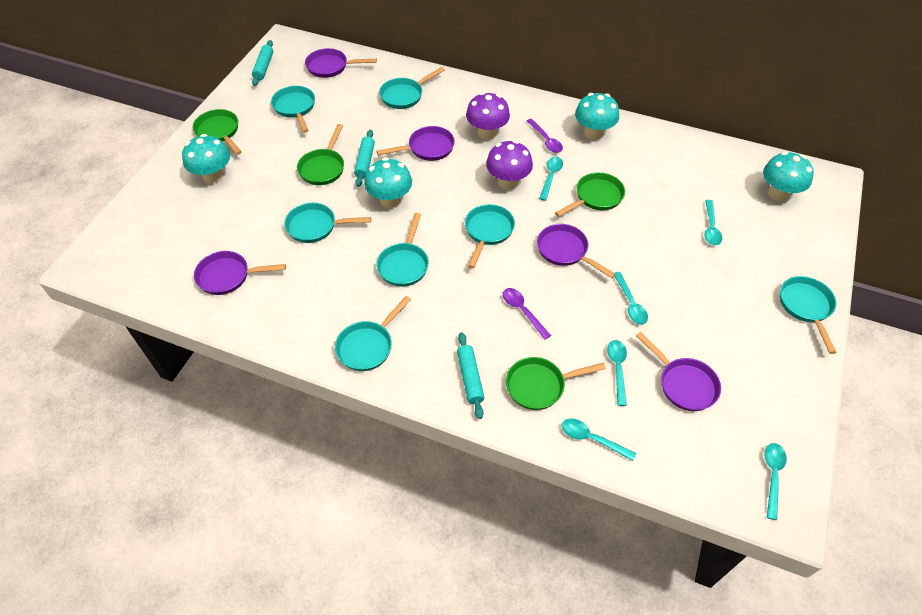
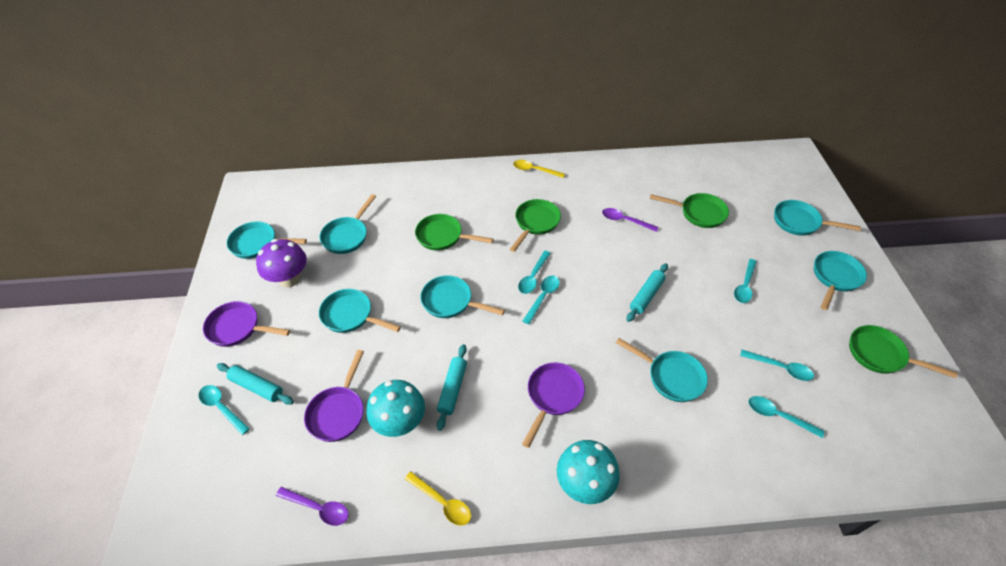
purple mushroom: 2 -> 1
purple pan: 5 -> 3
turquoise mushroom: 4 -> 2
yellow spoon: 0 -> 2

